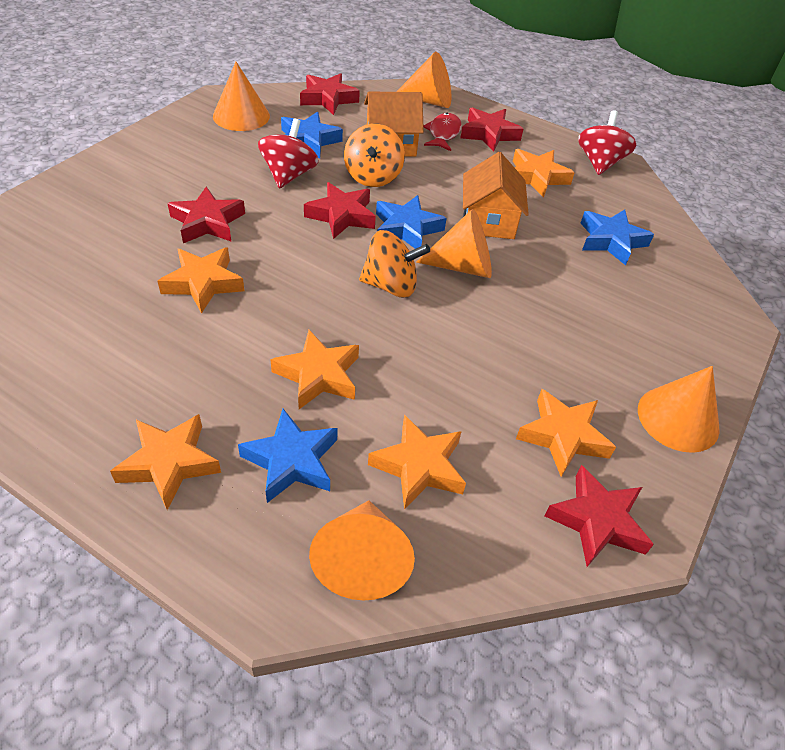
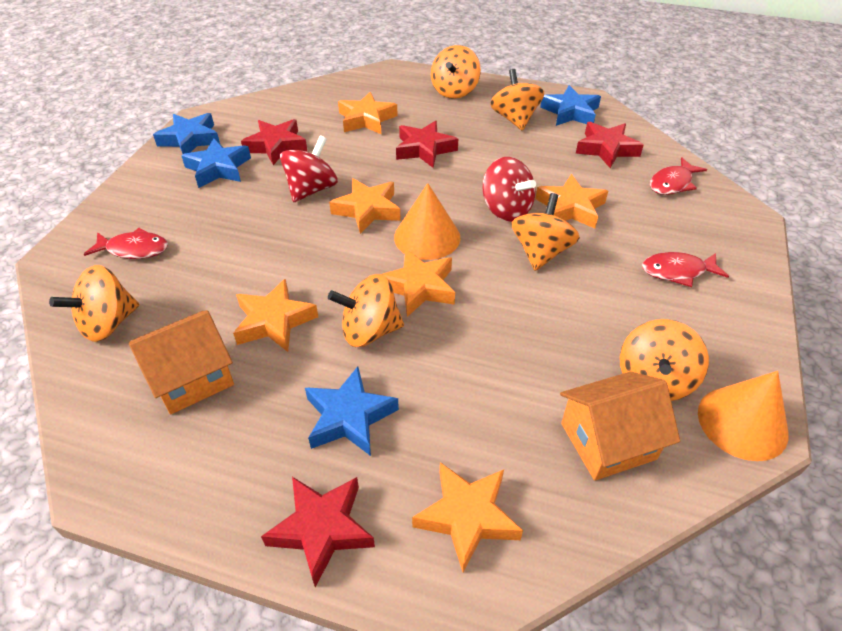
orange cone: 5 -> 2
orange spinning top: 2 -> 6
red fish: 1 -> 3
red star: 5 -> 4

